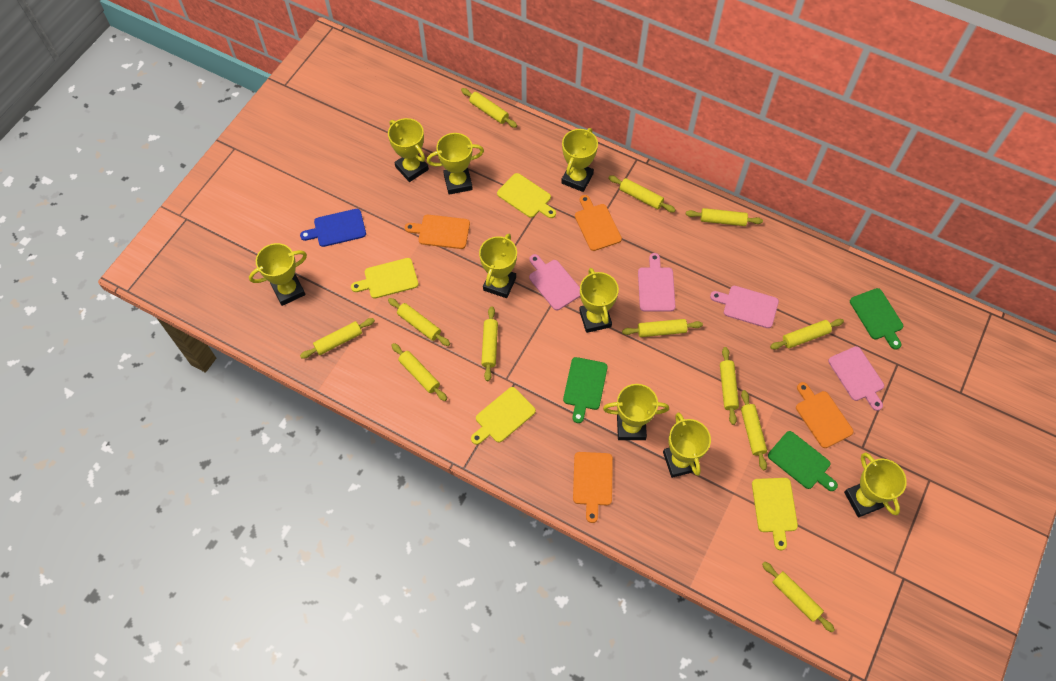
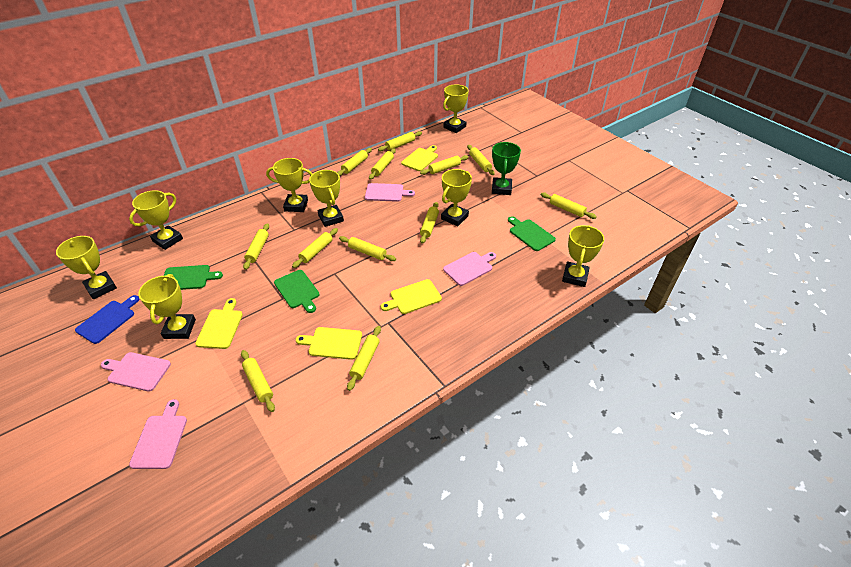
green trophy: 0 -> 1
orange cutting board: 4 -> 0
yellow trophy: 9 -> 8

